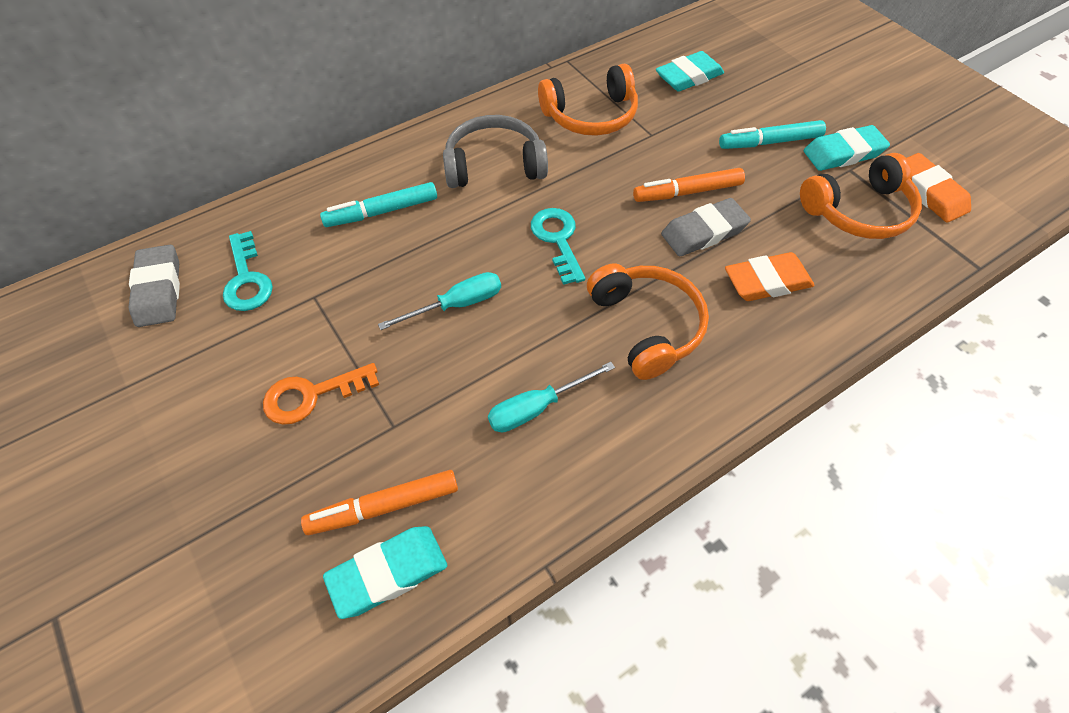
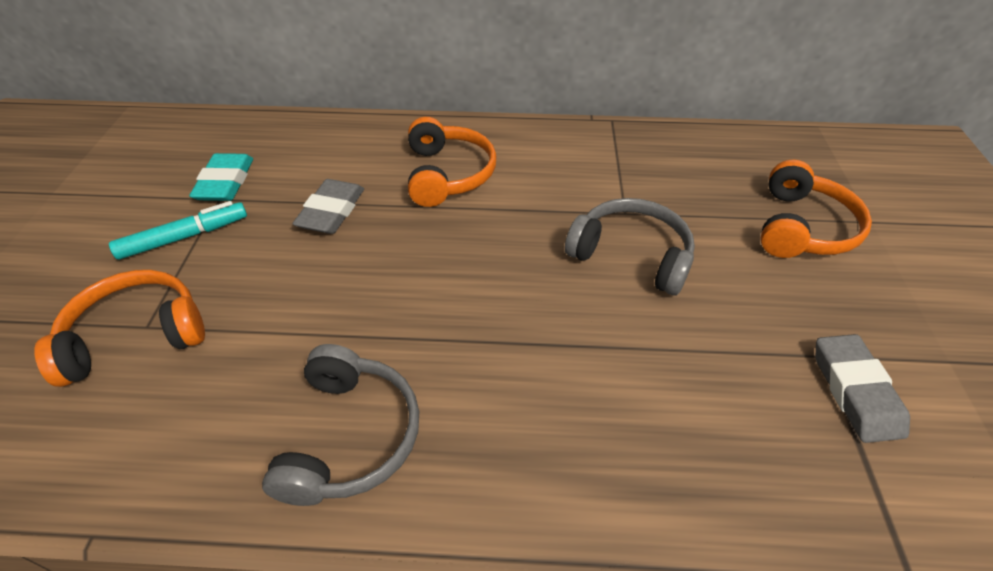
grey headphones: 1 -> 2
orange eraser: 2 -> 0
orange key: 1 -> 0
orange marker: 2 -> 0
turquoise eraser: 3 -> 1
turquoise key: 2 -> 0
turquoise marker: 2 -> 1
turquoise screwdriver: 2 -> 0

